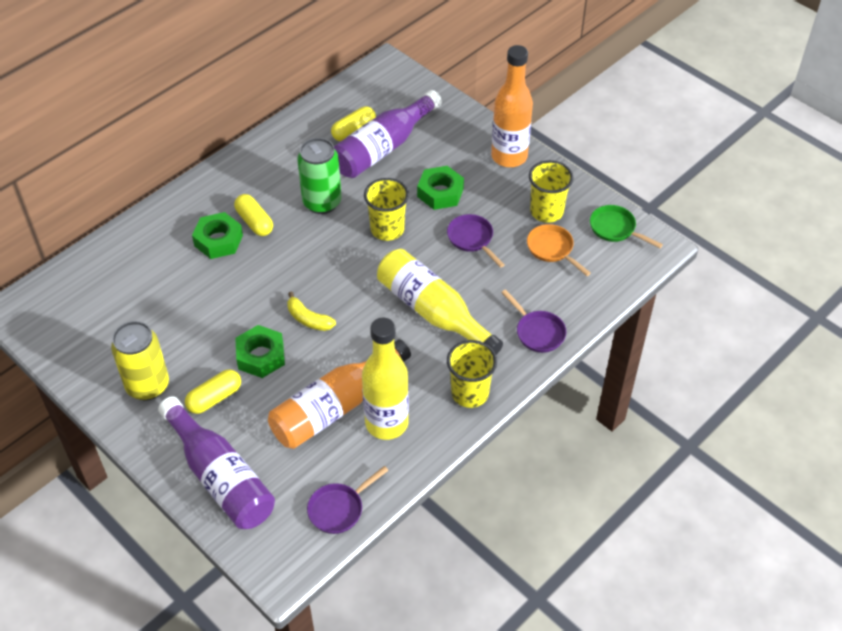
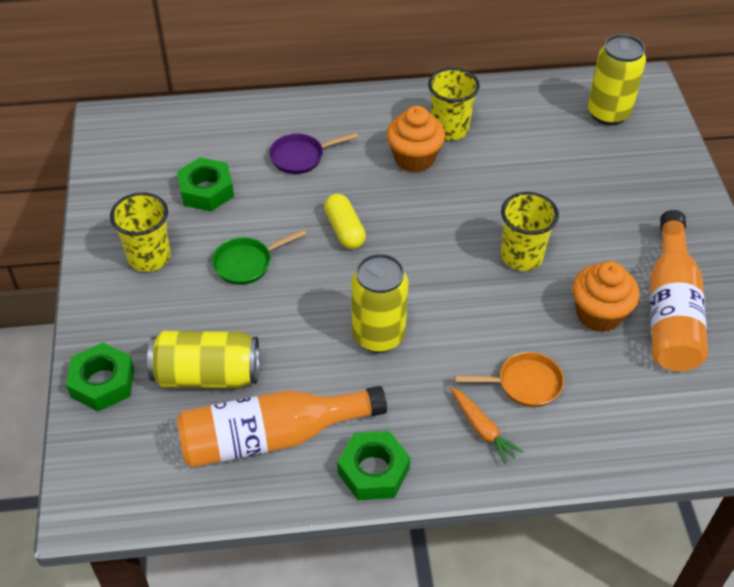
green can: 1 -> 0
orange carrot: 0 -> 1
orange cupcake: 0 -> 2
purple bottle: 2 -> 0
purple pan: 3 -> 1
yellow banana: 1 -> 0
yellow bottle: 2 -> 0
yellow can: 1 -> 3
yellow capsule: 3 -> 1

